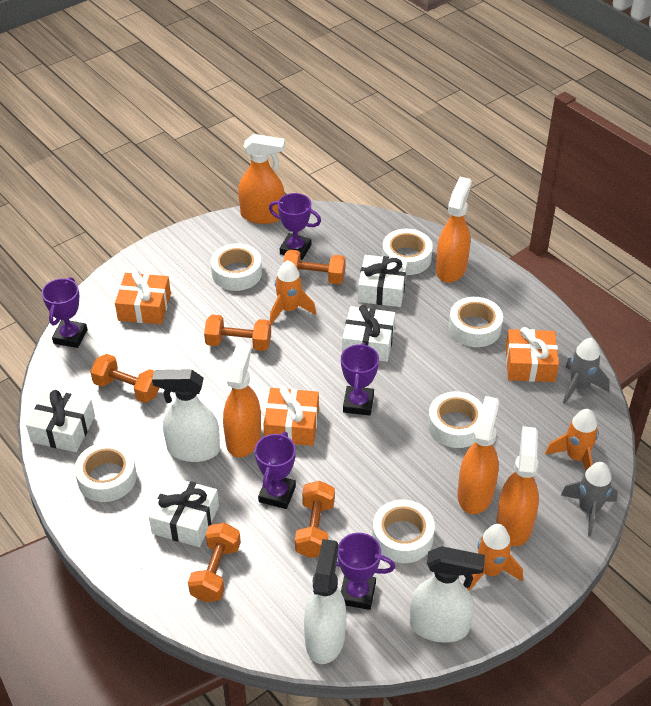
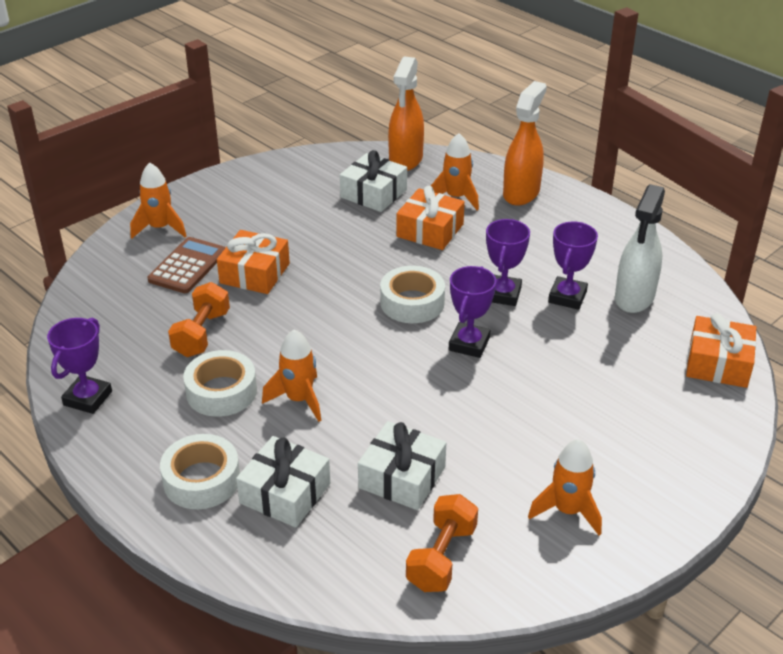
brown calculator: 0 -> 1
grey rocket: 2 -> 0
orange dumbbell: 5 -> 2
orange rocket: 3 -> 4
orange spray bottle: 5 -> 2
purple trophy: 5 -> 4
white gift: 4 -> 3
white spray bottle: 3 -> 1
white tape: 6 -> 3

